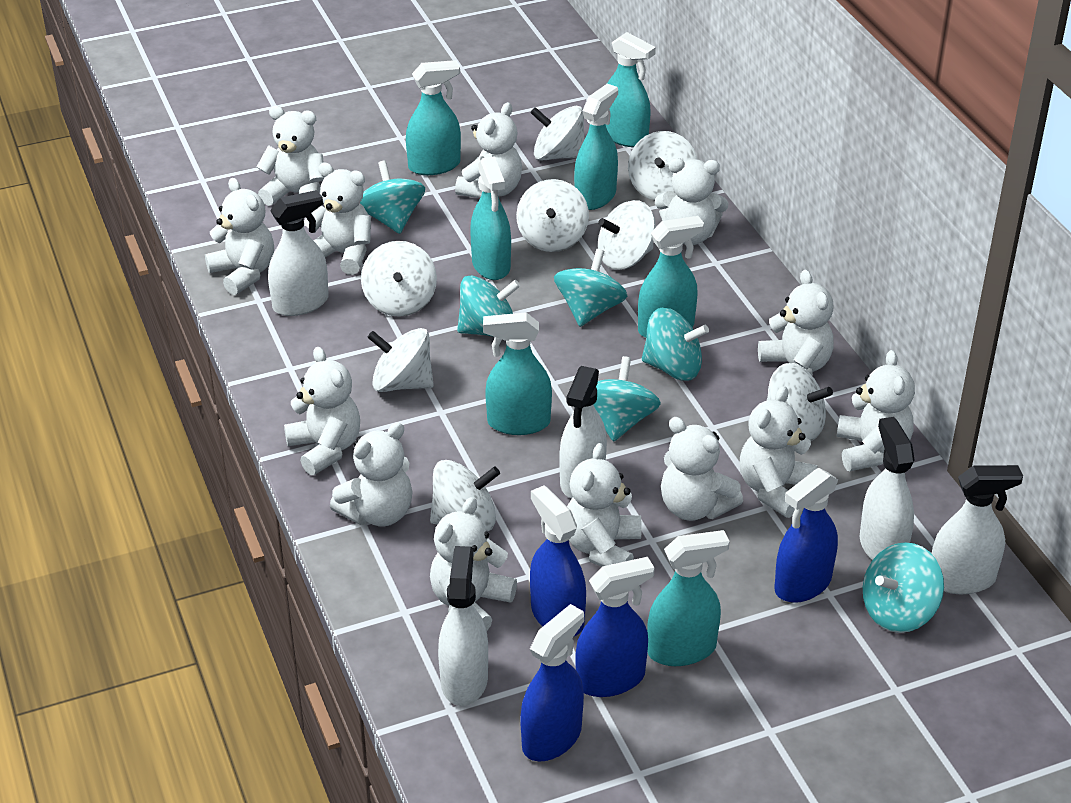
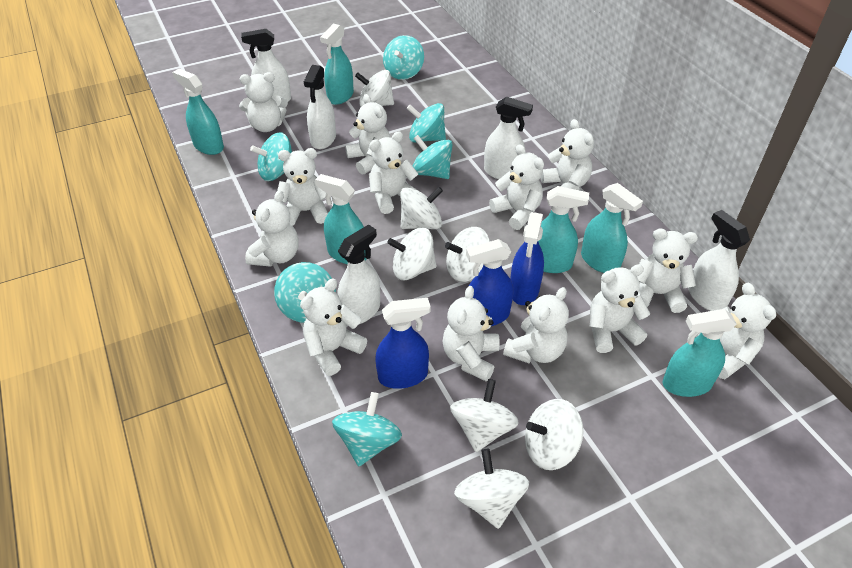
blue spray bottle: 4 -> 3
turquoise spray bottle: 7 -> 6
white spinning top: 8 -> 7

